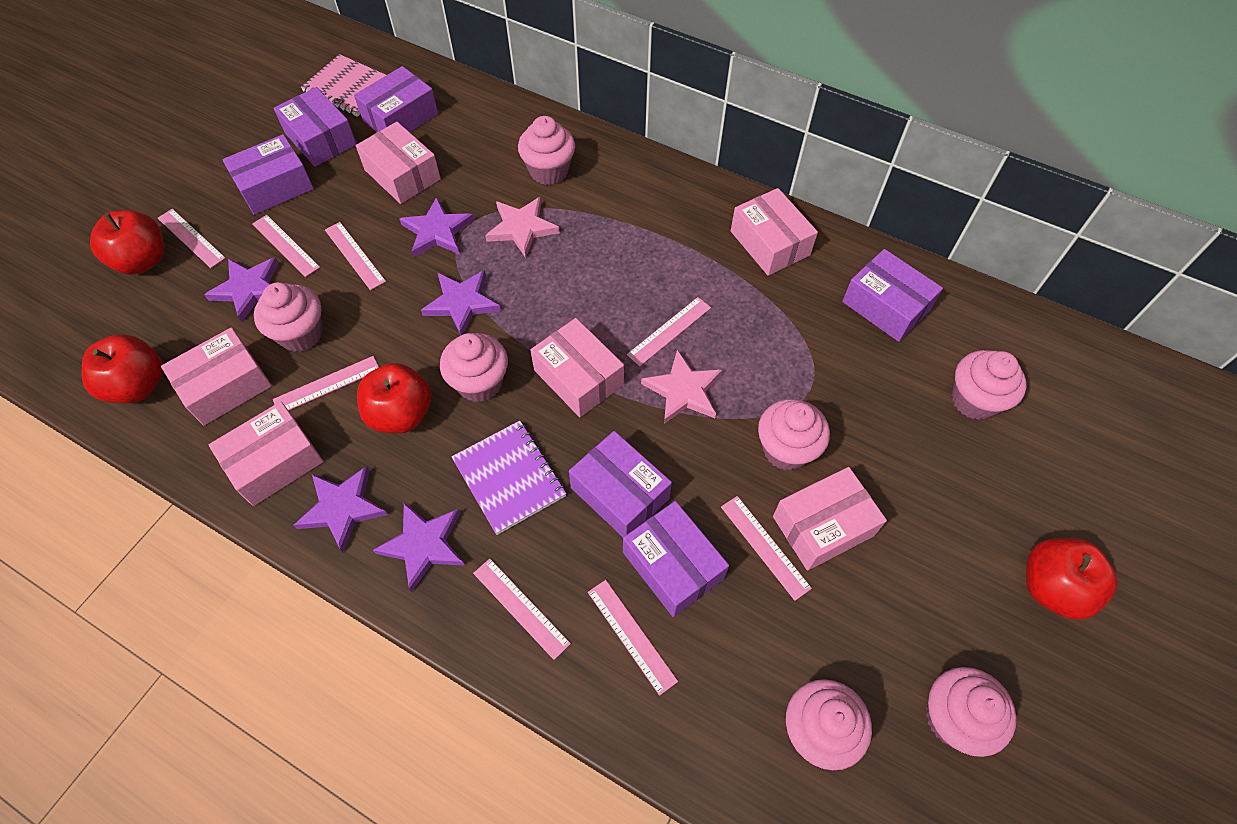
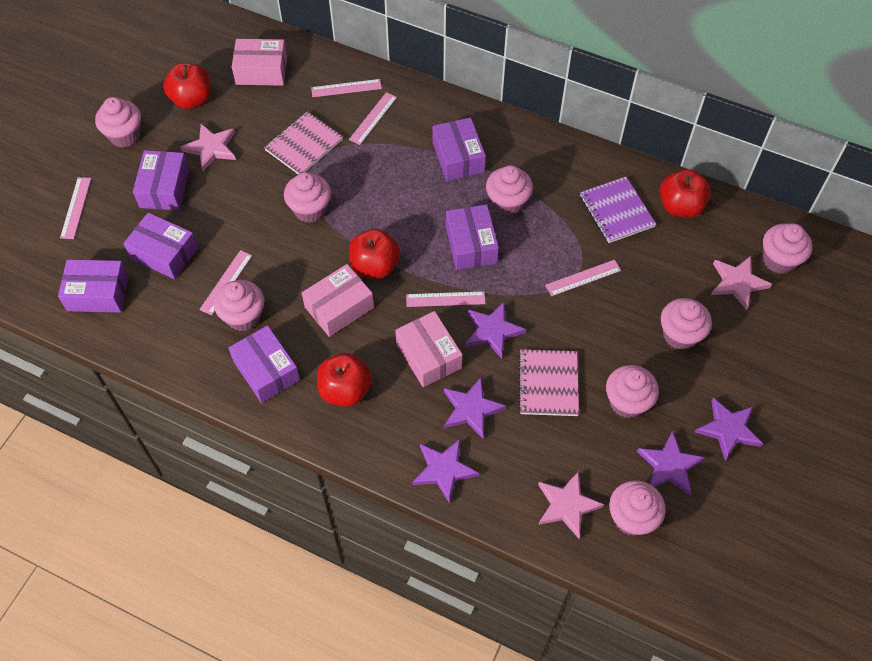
pink box: 6 -> 3
pink cupcake: 7 -> 8
pink notebook: 1 -> 2
pink ruler: 8 -> 6
pink star: 2 -> 3

